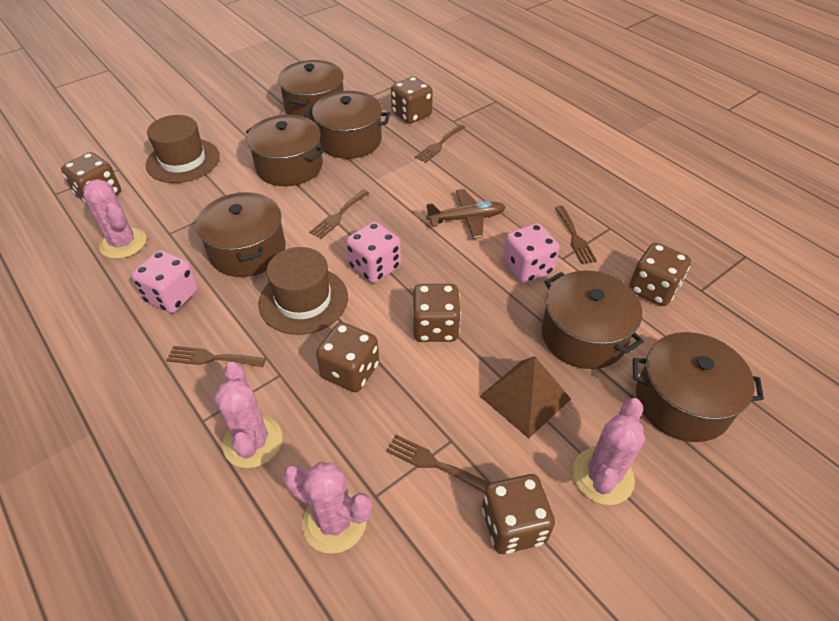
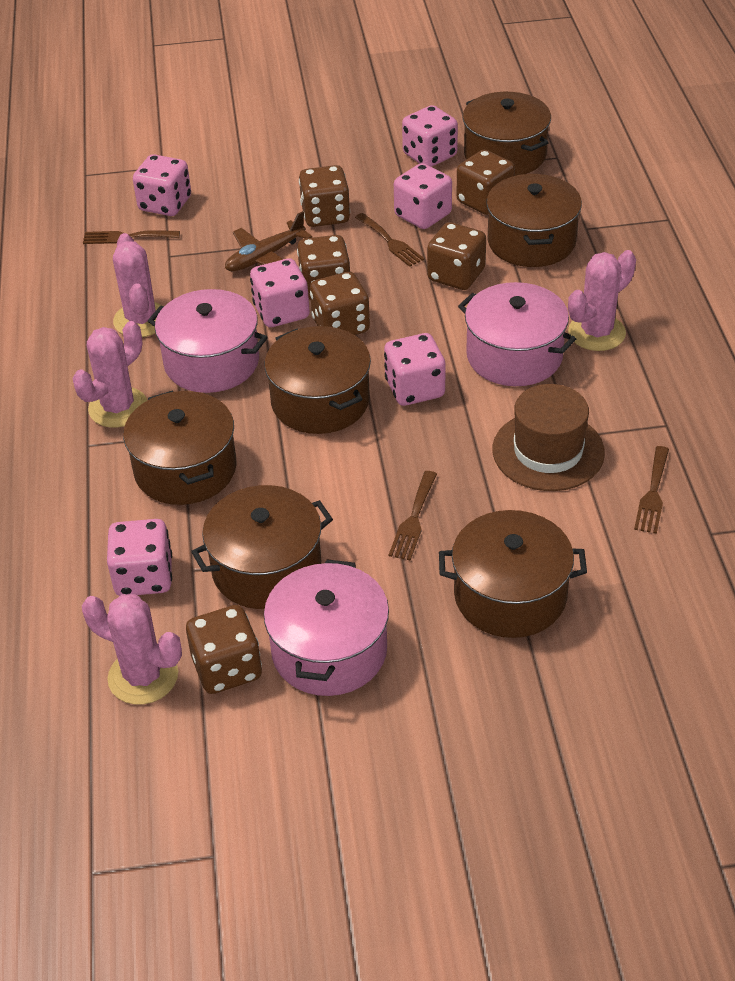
brown fork: 5 -> 4
brown hat: 2 -> 1
brown pyramid: 1 -> 0
pink dice: 3 -> 6
pink pot: 0 -> 3

